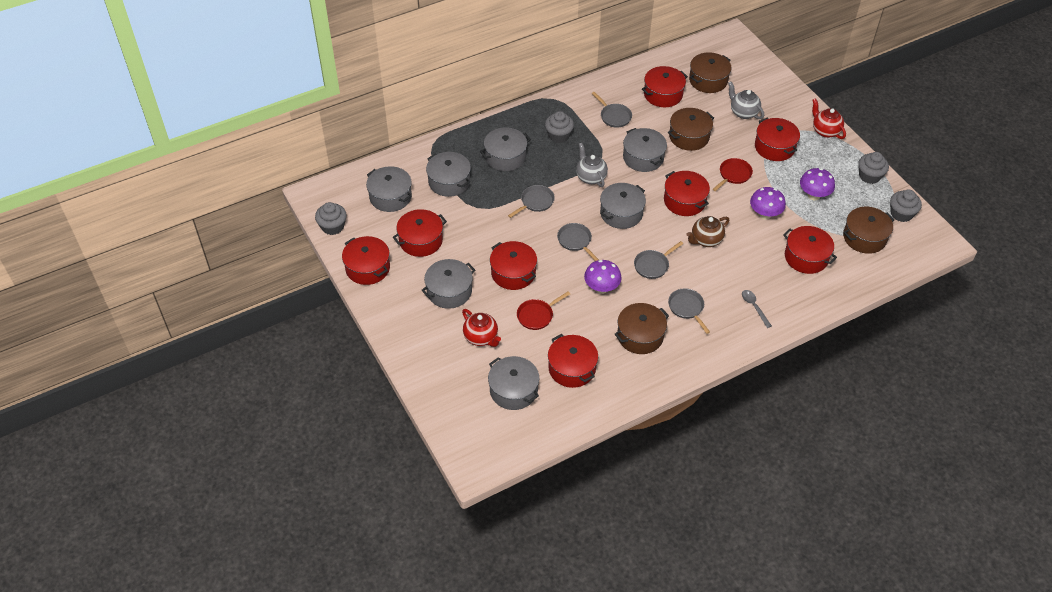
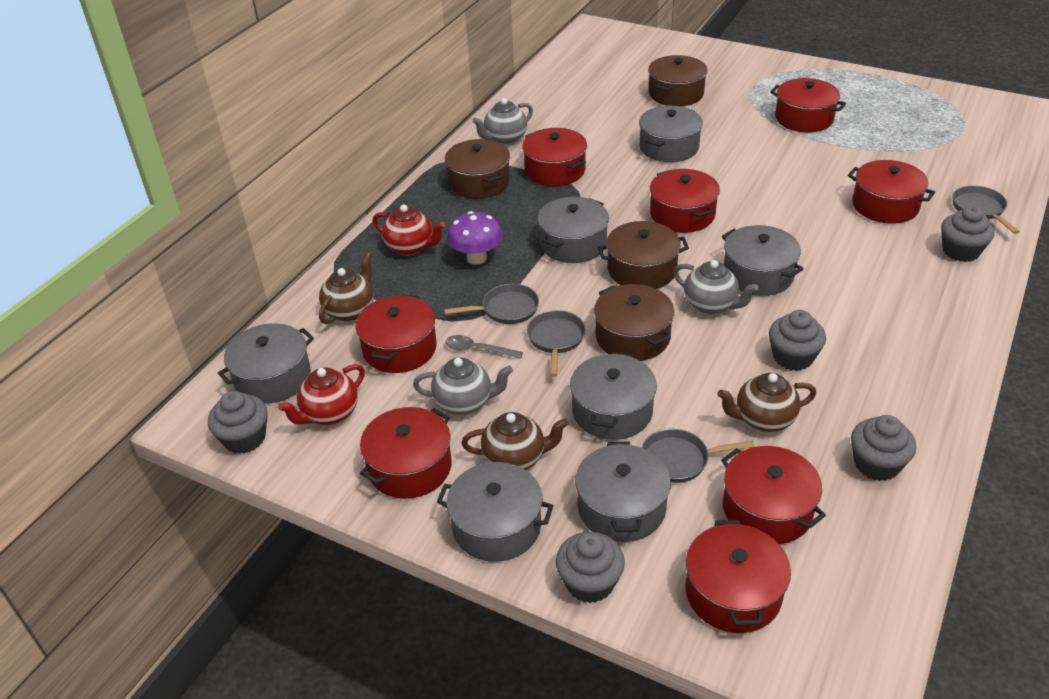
brown teapot: 1 -> 3
grey cupcake: 4 -> 5
grey pan: 5 -> 4
grey teapot: 2 -> 3
purple mushroom: 3 -> 1
red pan: 2 -> 0

